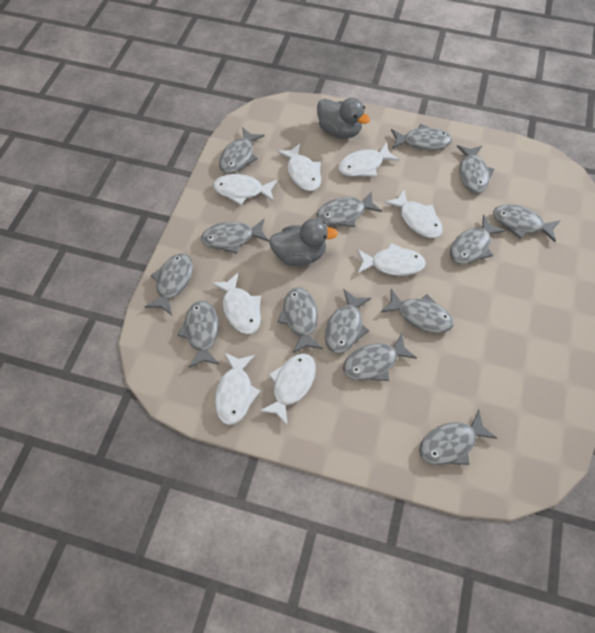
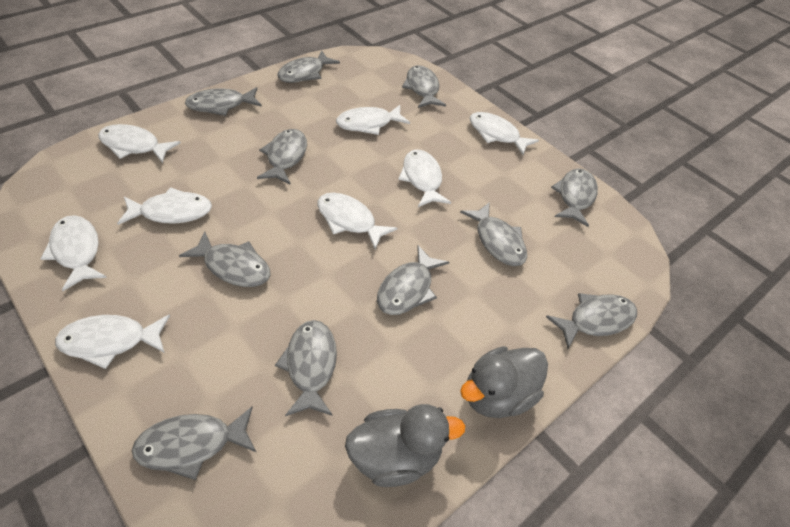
grey fish: 14 -> 11

